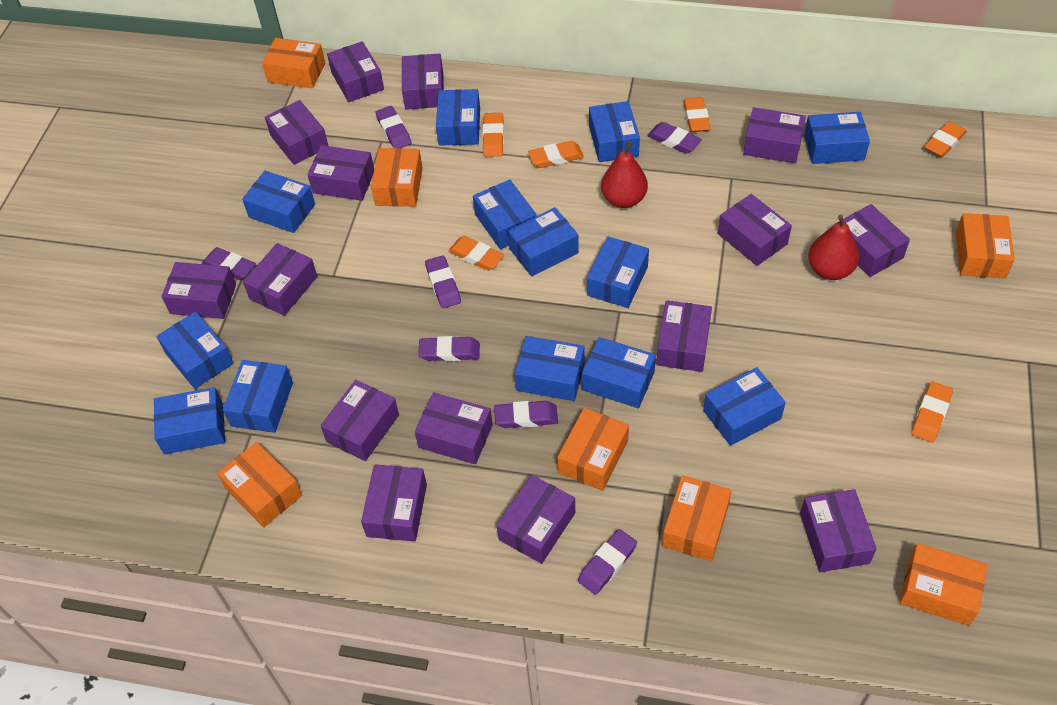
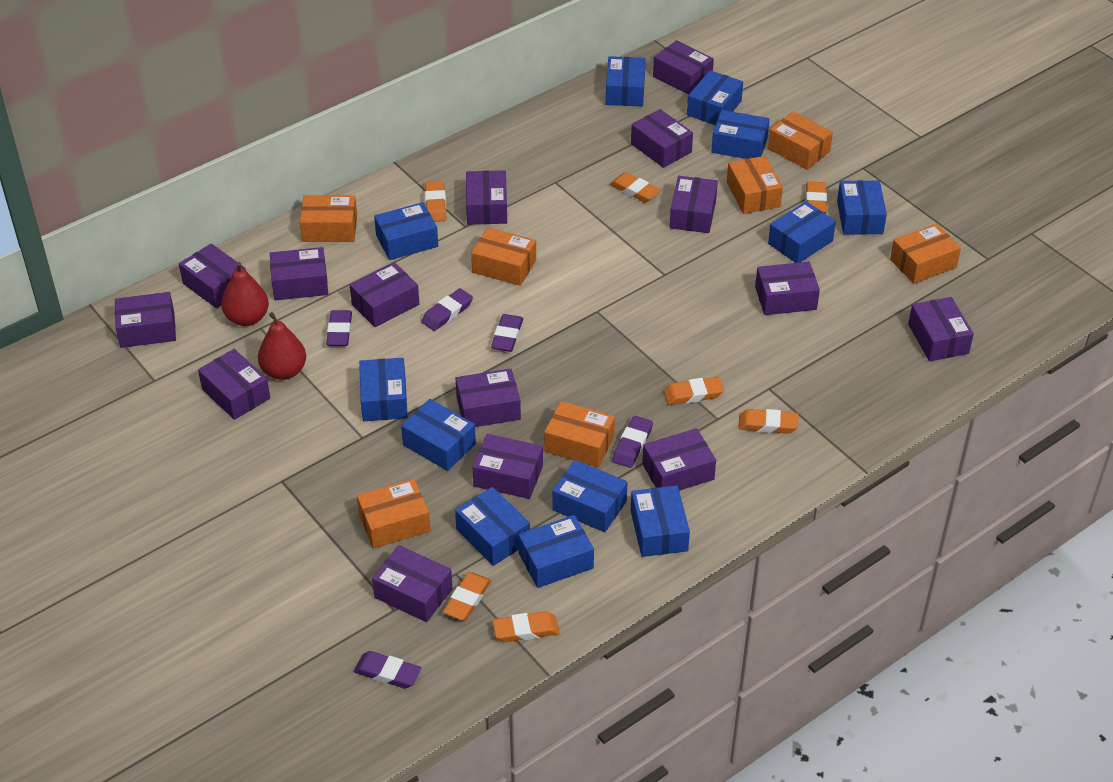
blue box: 13 -> 12
orange eraser: 6 -> 7
purple eraser: 7 -> 5

